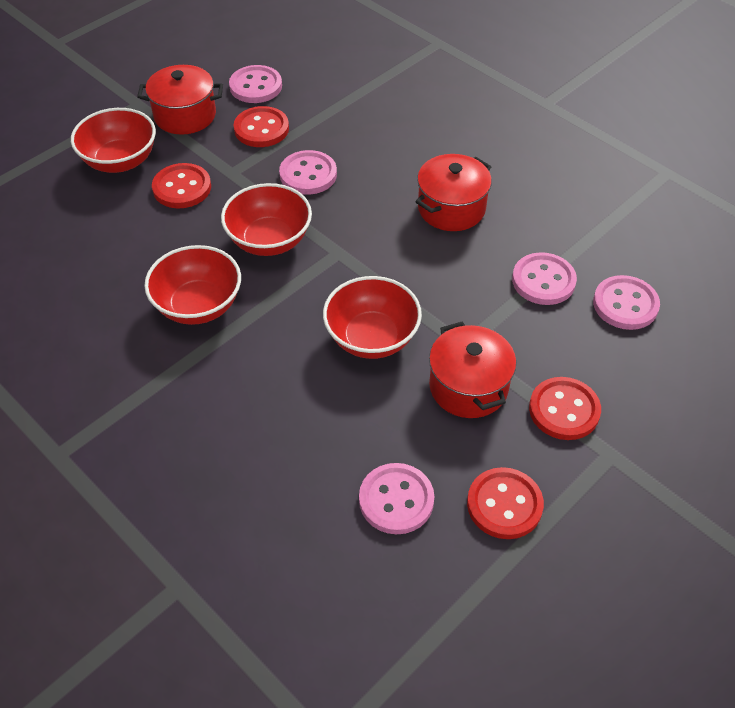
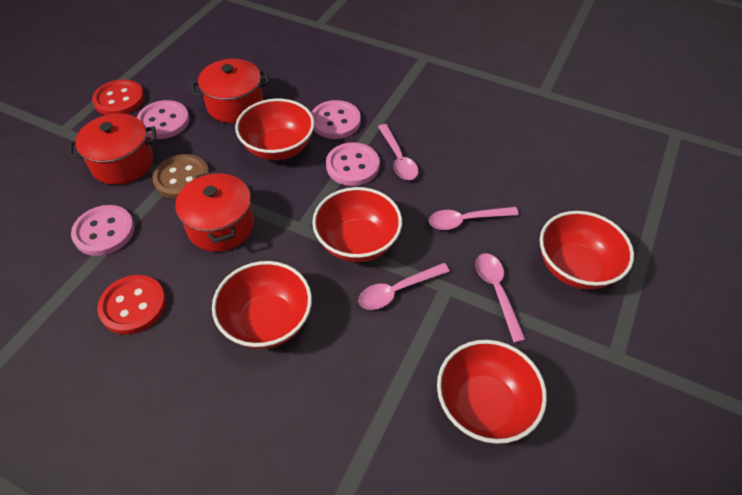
brown button: 0 -> 1
pink button: 5 -> 4
pink spoon: 0 -> 4
red bowl: 4 -> 5
red button: 4 -> 2

